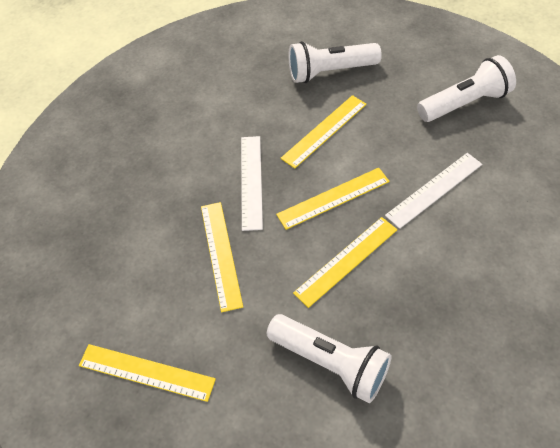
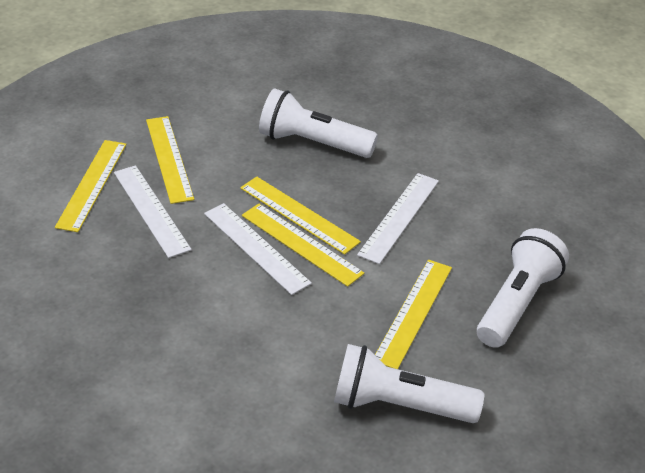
white ruler: 2 -> 3

